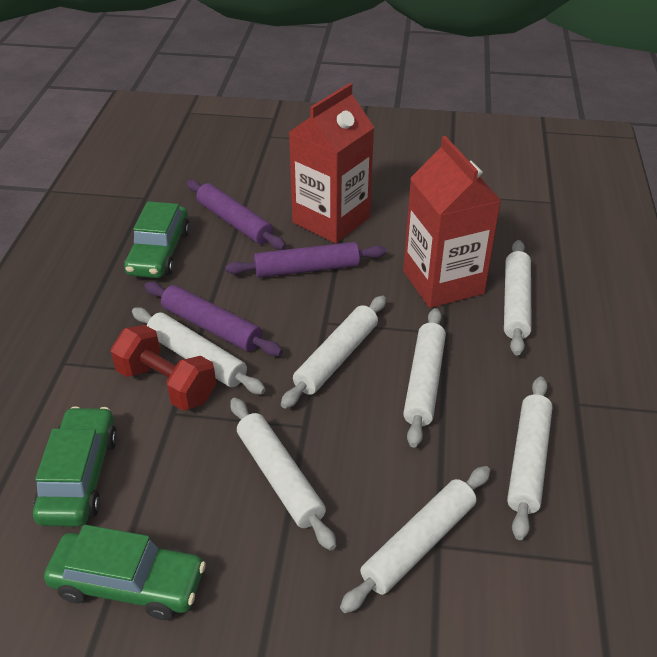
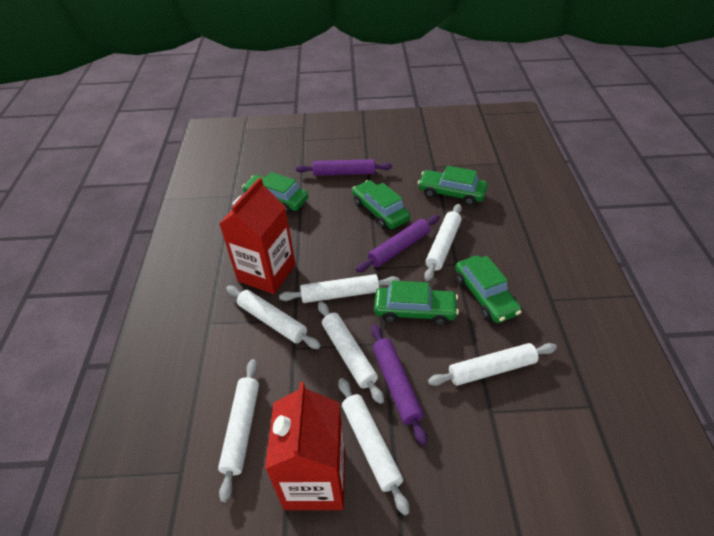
green car: 3 -> 5
red dumbbell: 1 -> 0

